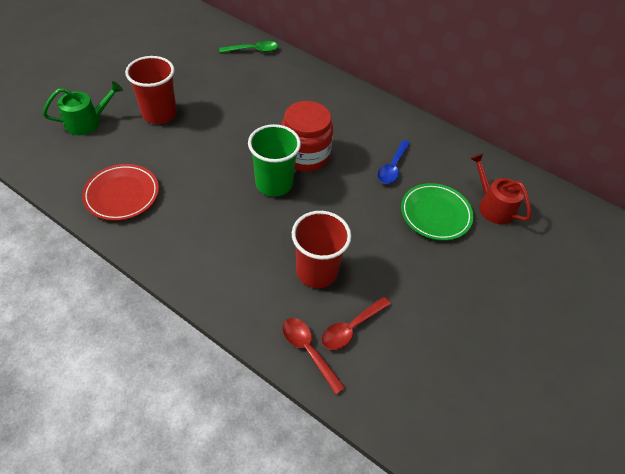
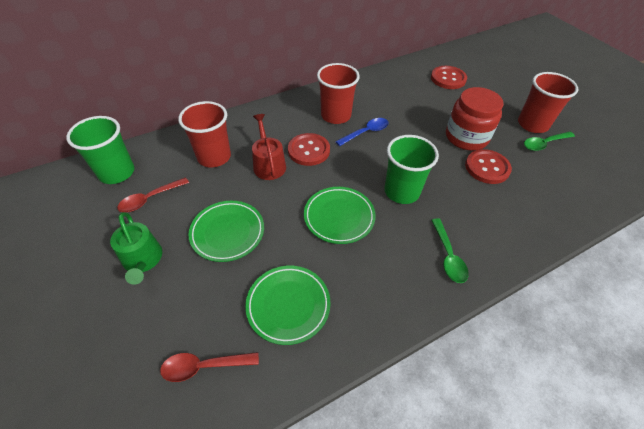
green cup: 1 -> 2
green plate: 1 -> 3
green spoon: 1 -> 2
red button: 0 -> 3
red cup: 2 -> 3
red plate: 1 -> 0

